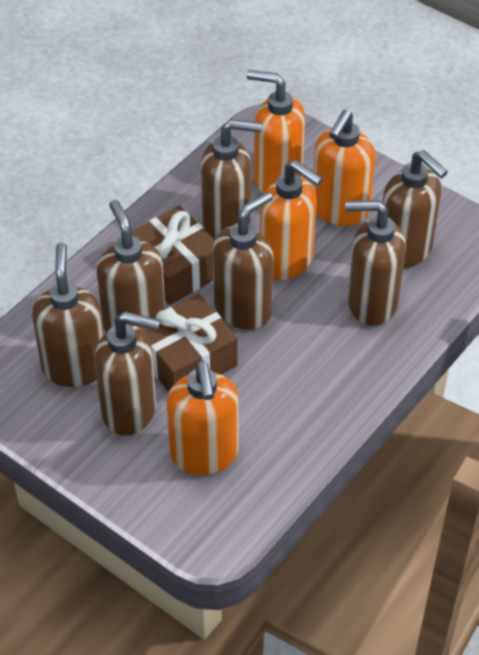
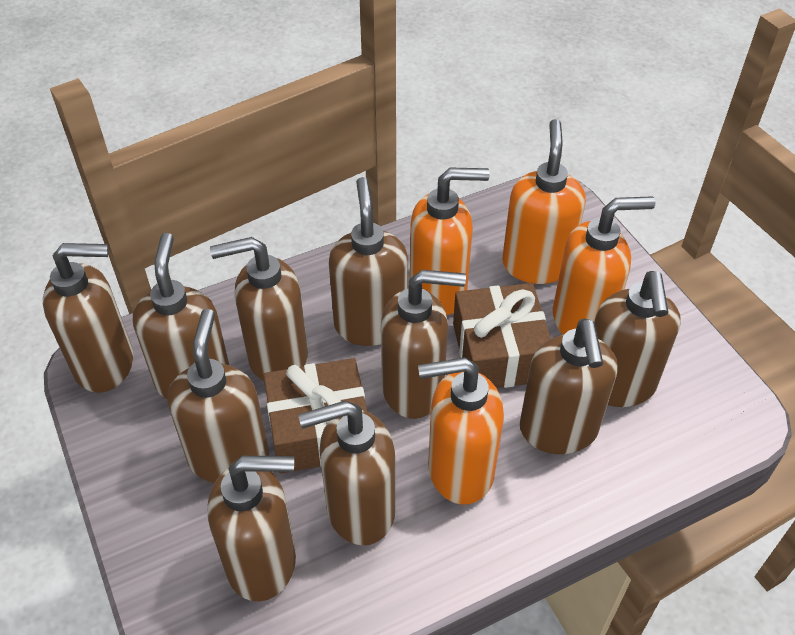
brown soap dispenser: 7 -> 10

